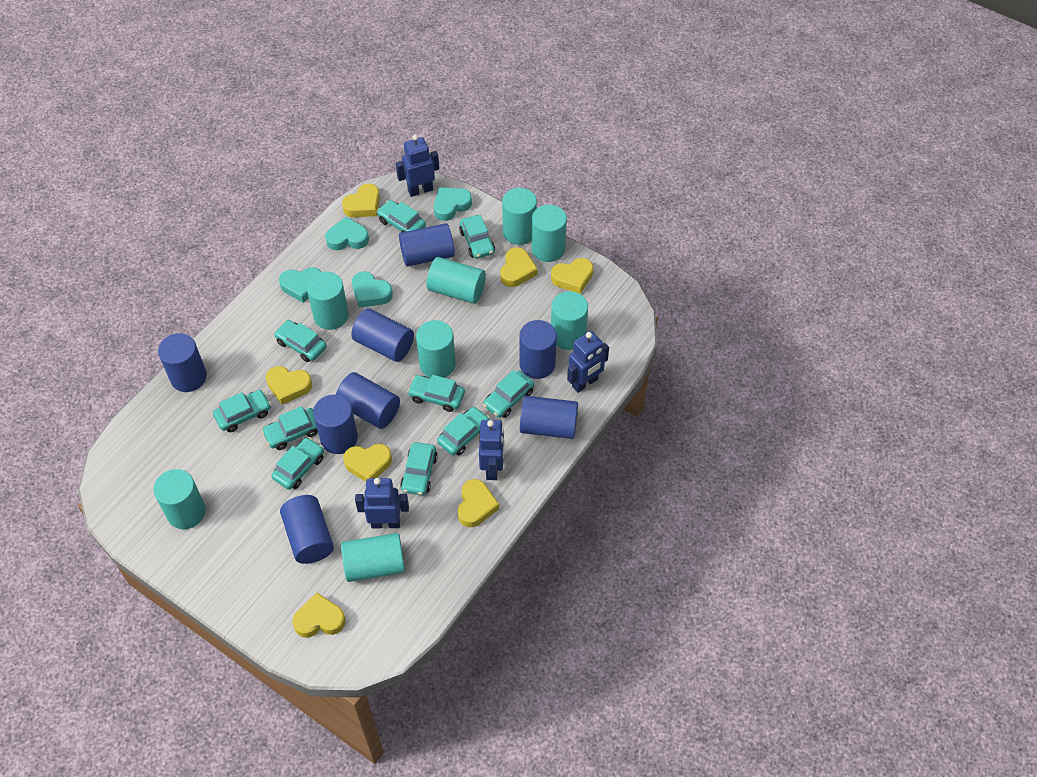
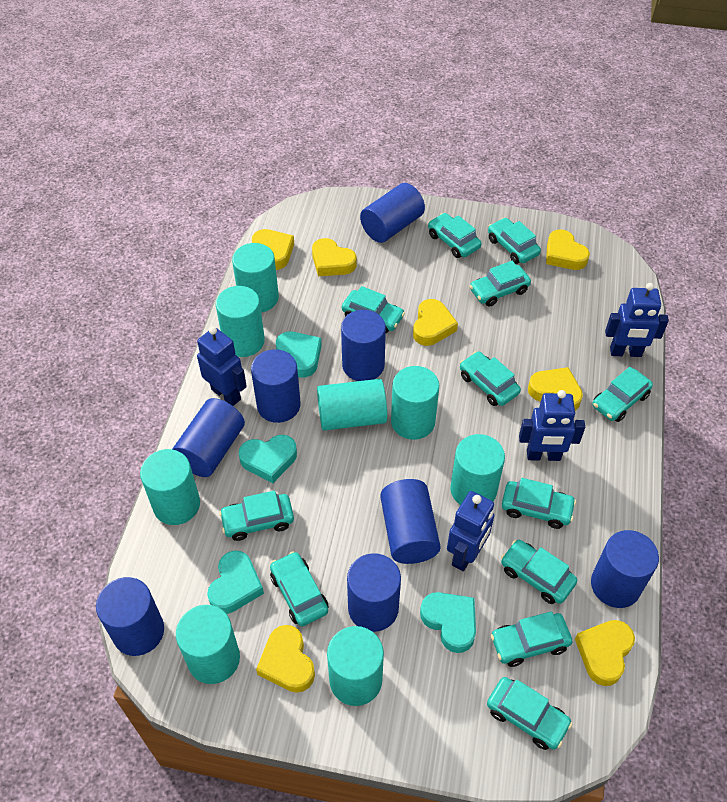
turquoise car: 10 -> 12

